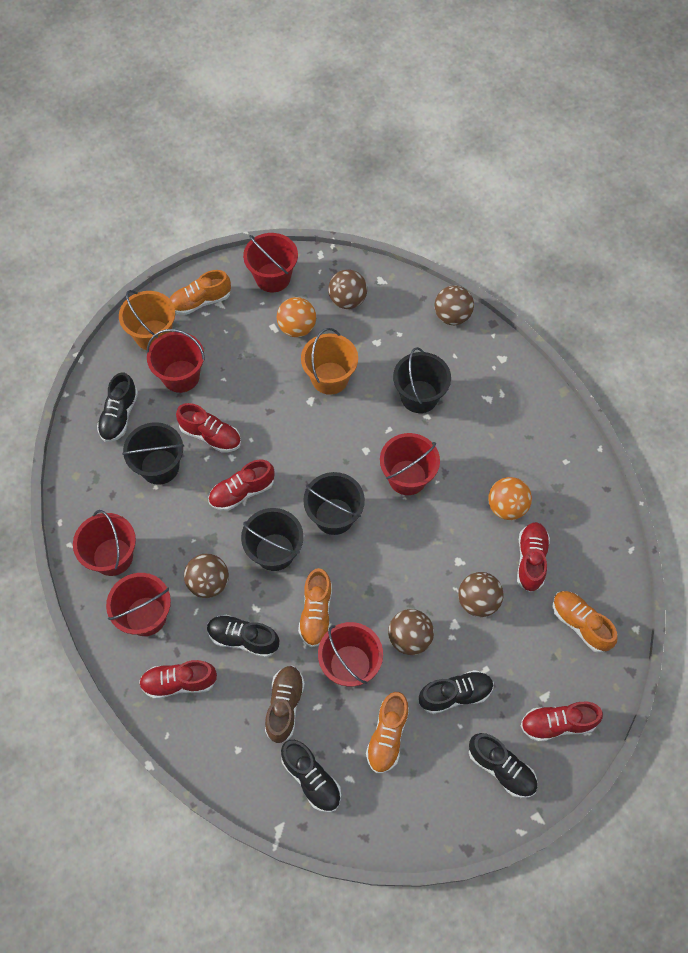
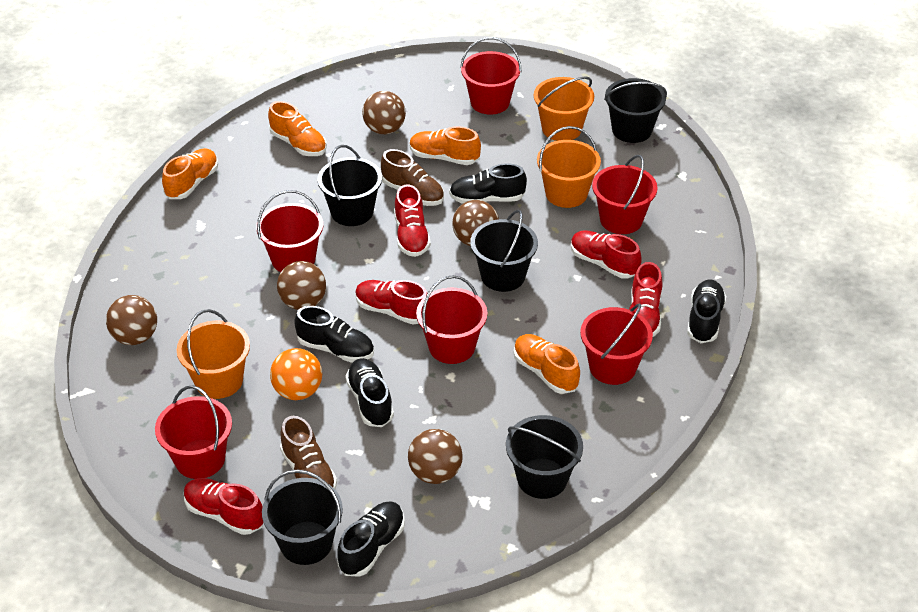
black bucket: 4 -> 5
brown shoe: 1 -> 2
orange ball: 2 -> 1
orange bucket: 2 -> 3

